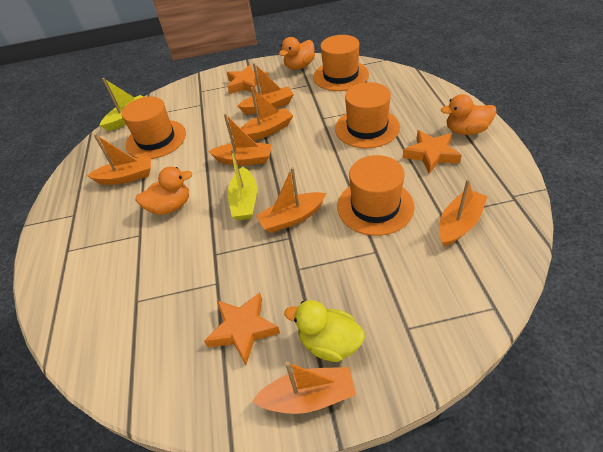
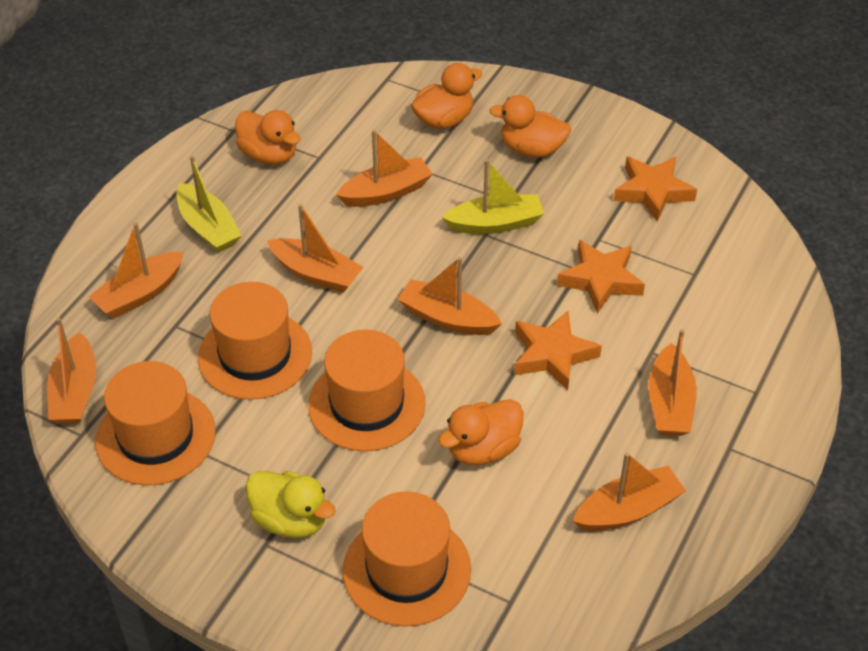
orange duck: 3 -> 4

